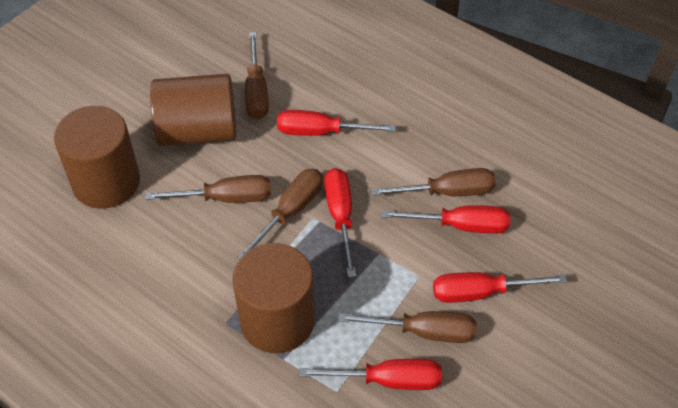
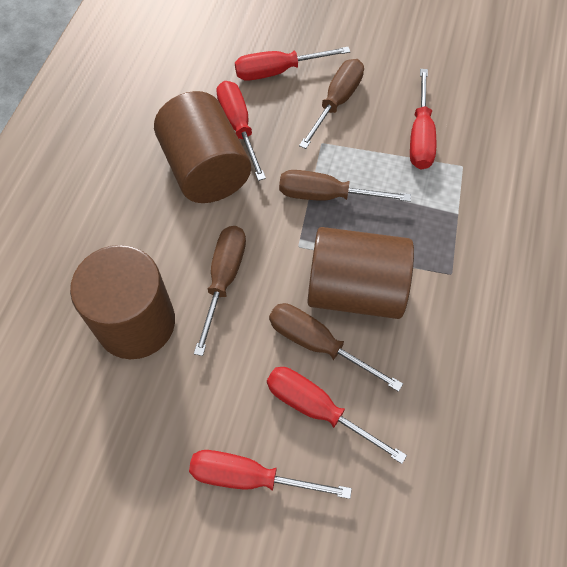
brown screwdriver: 5 -> 4

